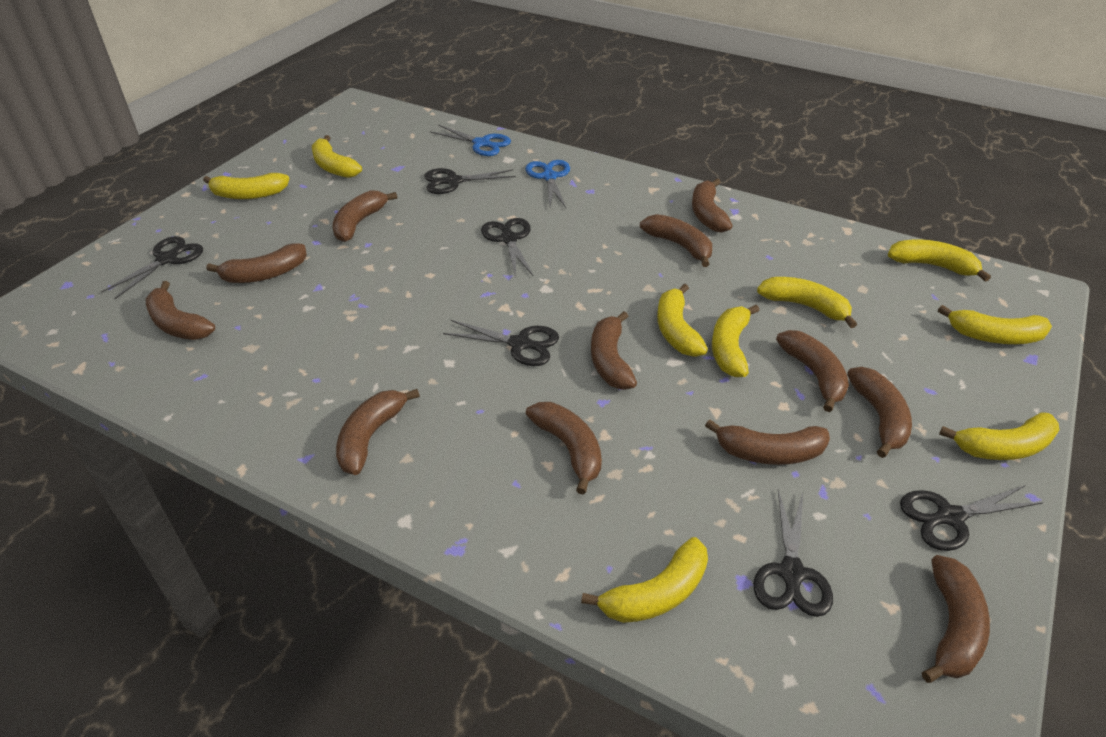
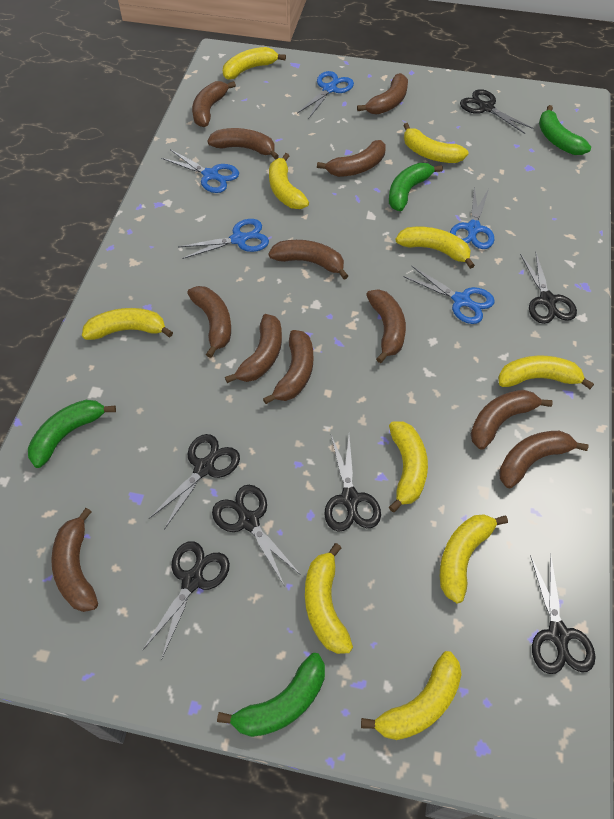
black scissors: 6 -> 7
blue scissors: 2 -> 5
green banana: 0 -> 4
yellow banana: 9 -> 10

